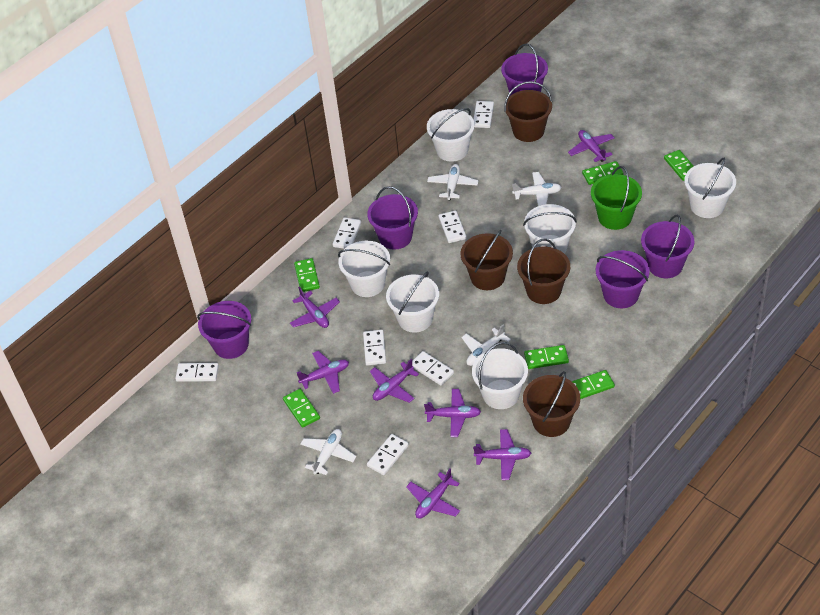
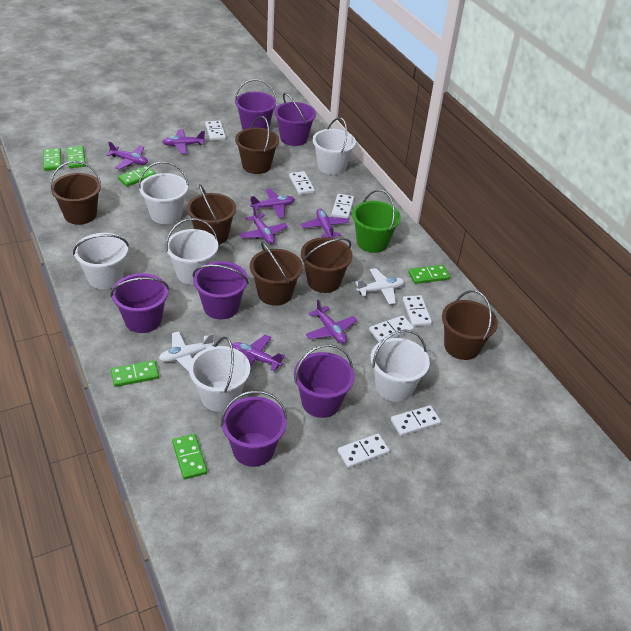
brown bucket: 4 -> 6
purple bucket: 5 -> 6
white plane: 4 -> 2

